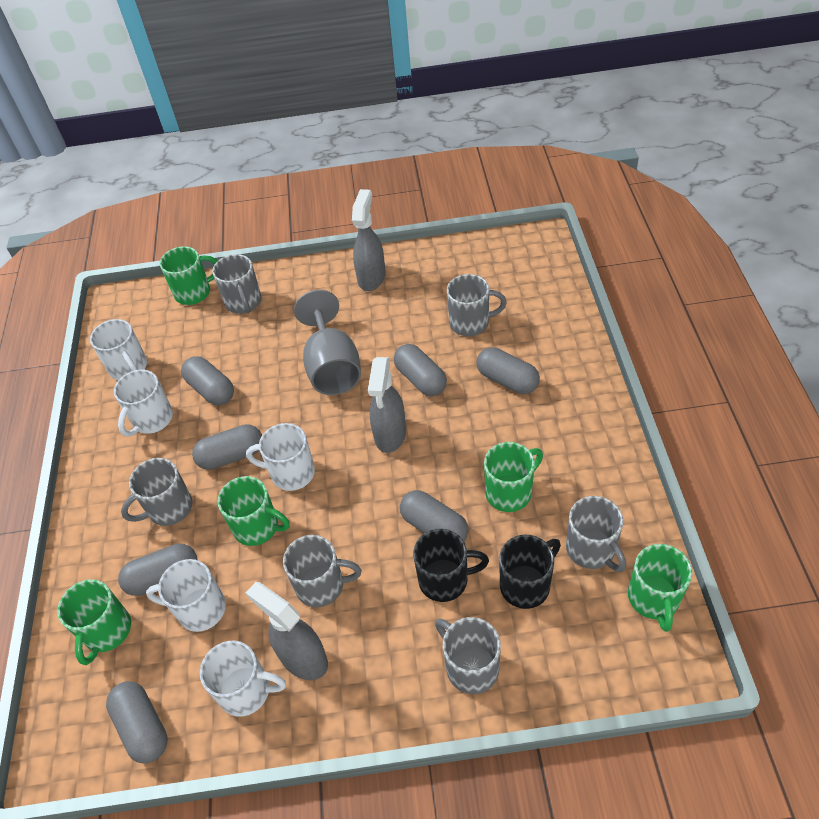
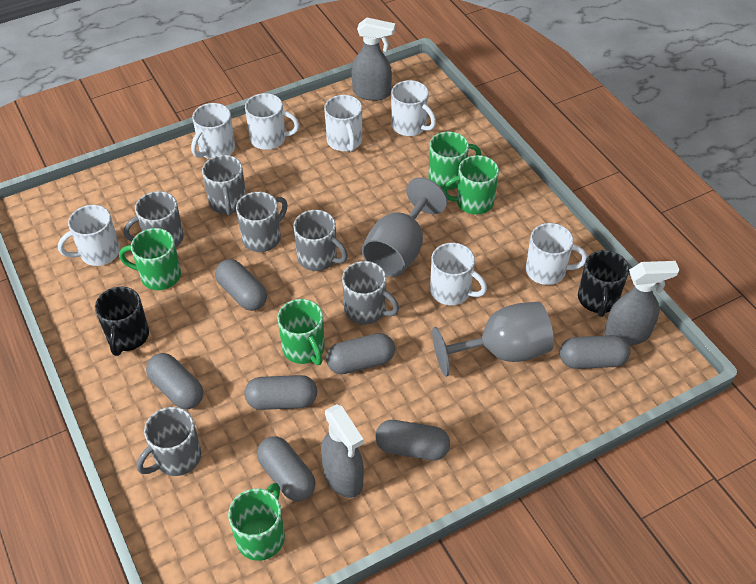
grey goblet: 1 -> 2
white mug: 5 -> 7

